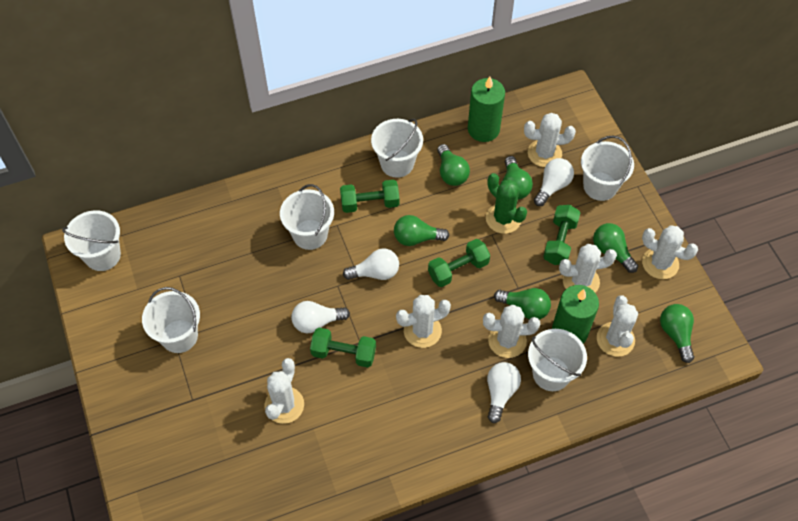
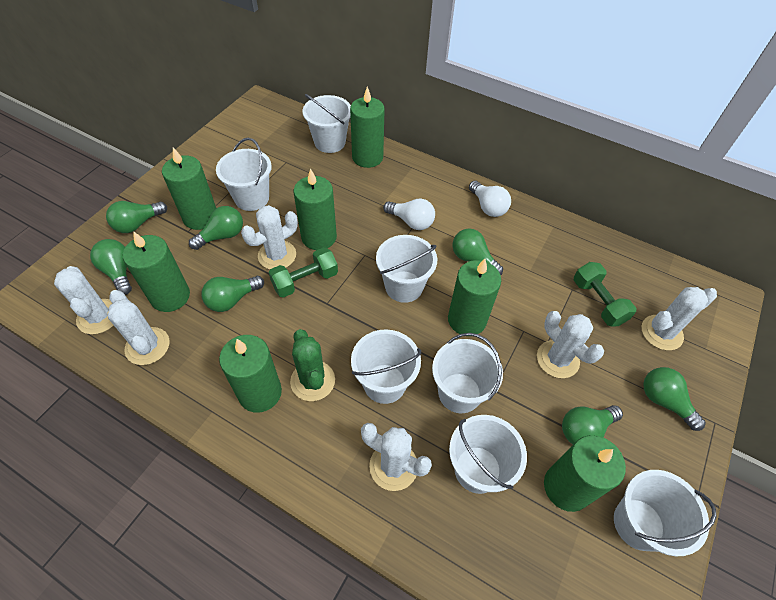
green candle: 2 -> 7
green dumbbell: 4 -> 2
green light bulb: 6 -> 7
white bucket: 6 -> 7
white cactus: 7 -> 6
white light bulb: 4 -> 2

